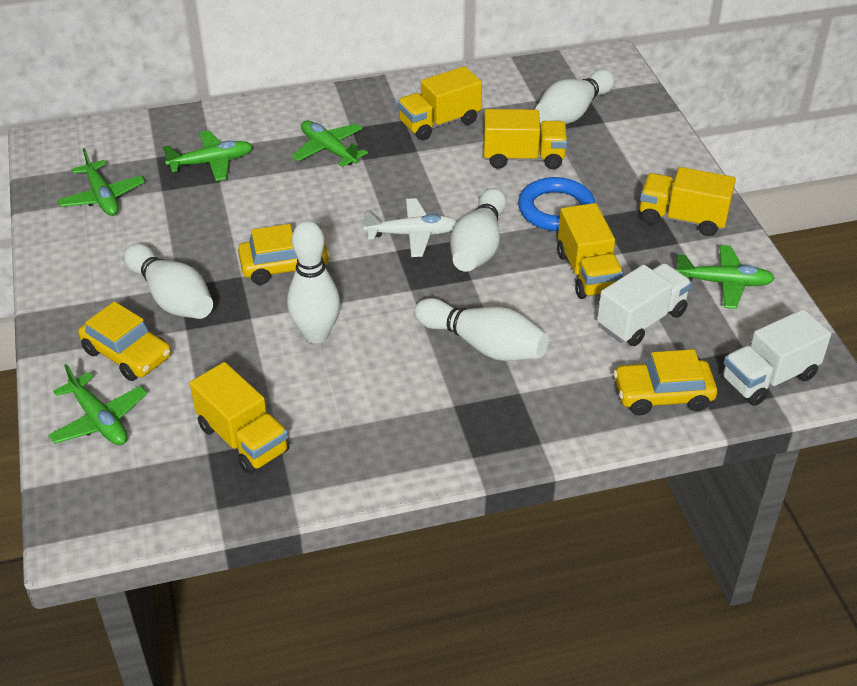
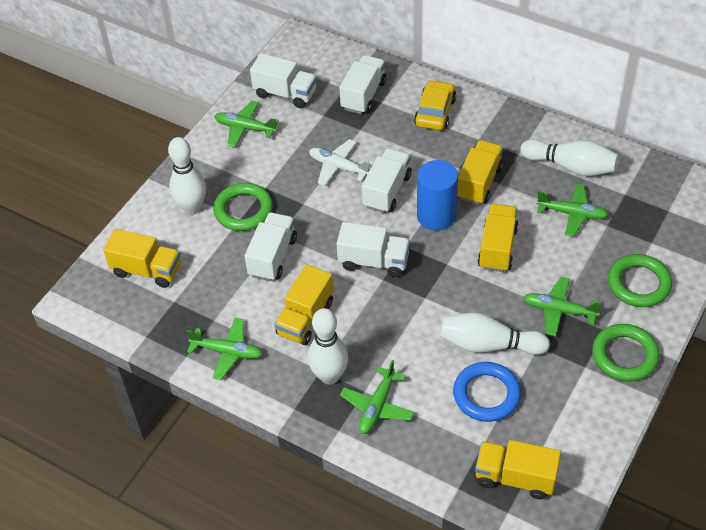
blue cylinder: 0 -> 1
green ring: 0 -> 3
white bowling pin: 5 -> 4
white truck: 2 -> 5
yellow car: 3 -> 1

